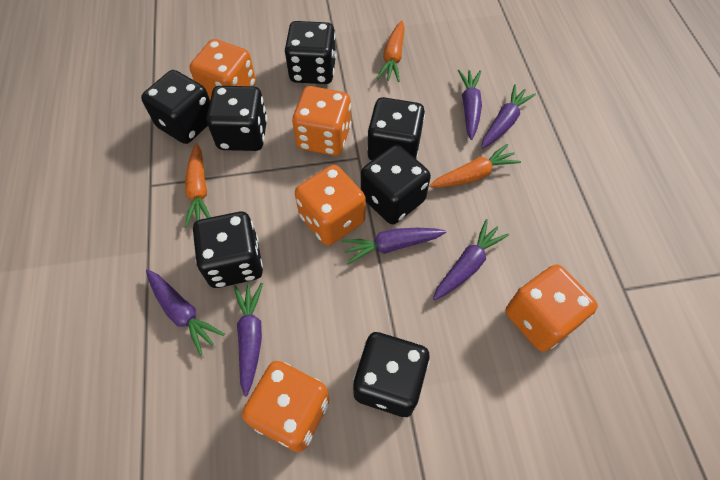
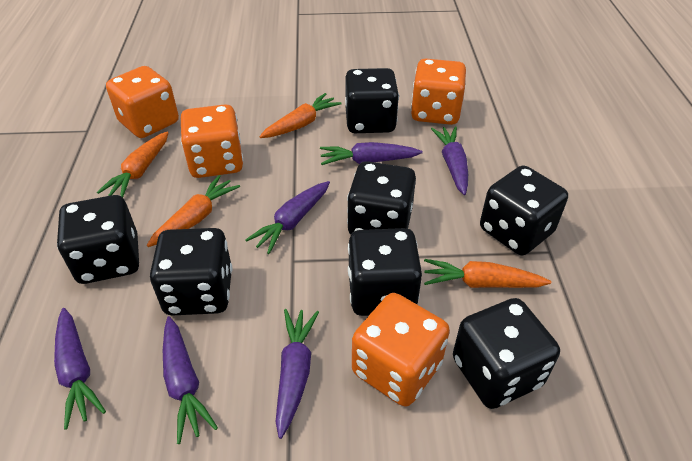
orange carrot: 3 -> 4
orange dice: 5 -> 4

